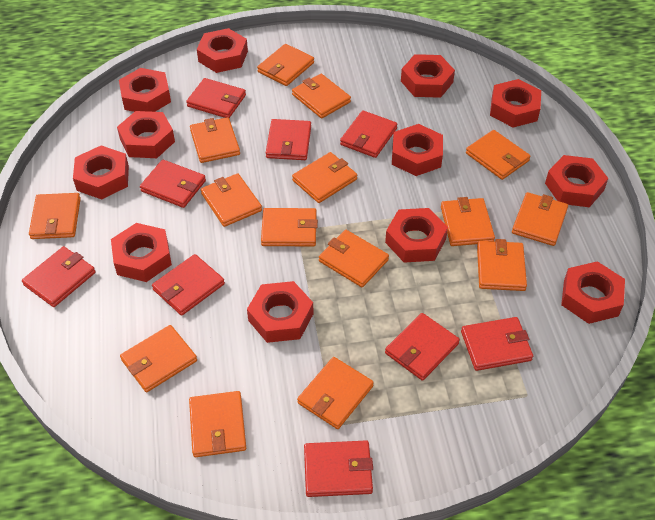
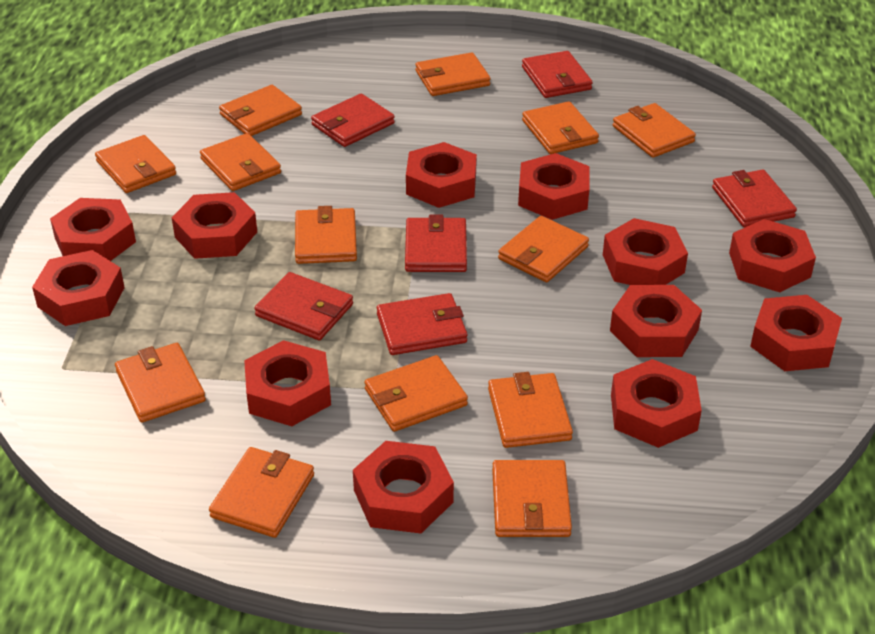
orange wallet: 15 -> 13
red wallet: 9 -> 6

